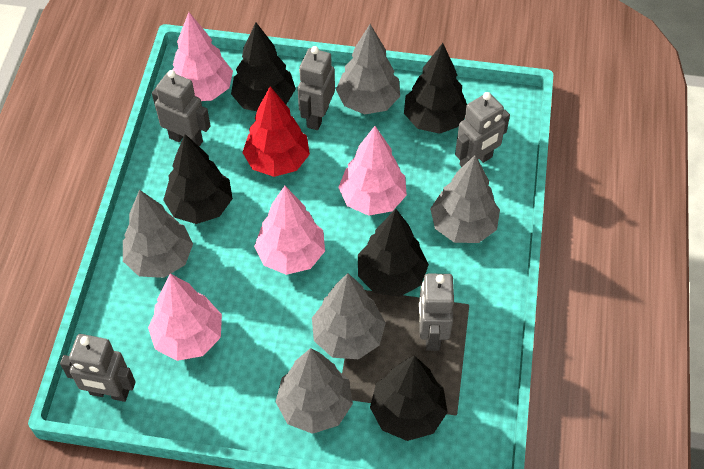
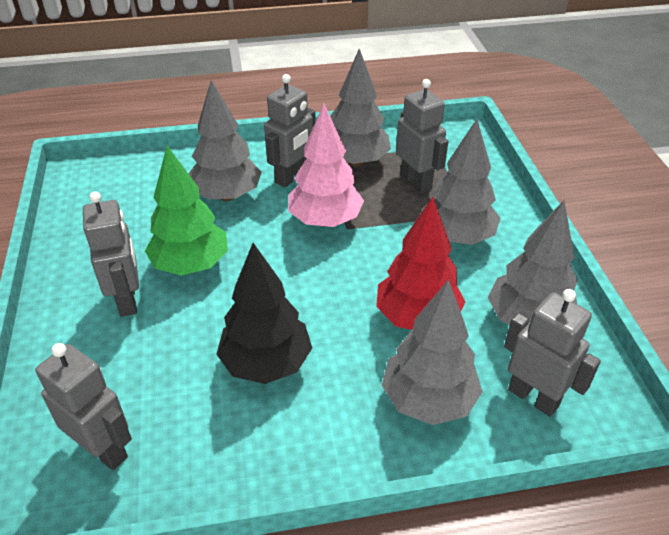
black tree: 5 -> 1
green tree: 0 -> 1
pink tree: 4 -> 1

